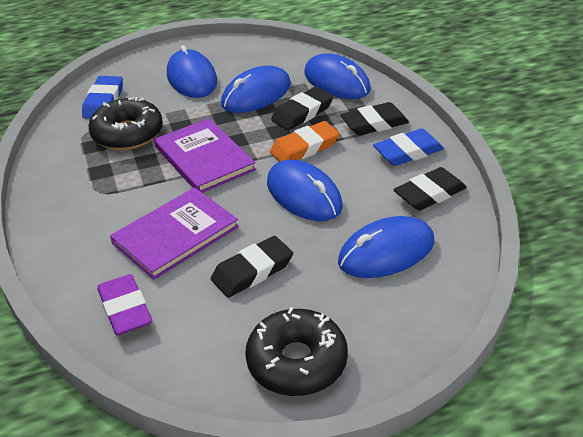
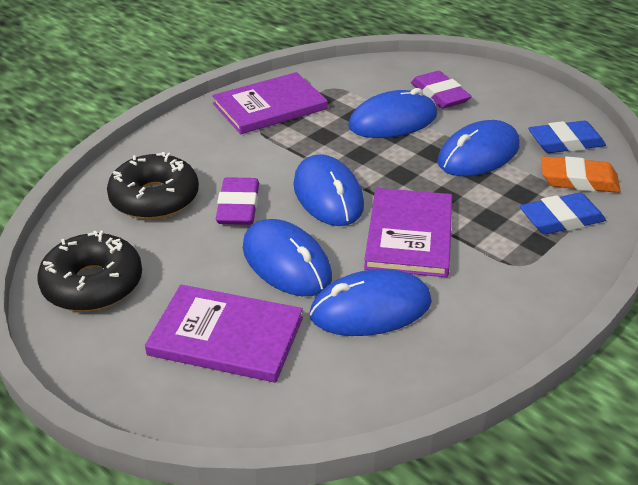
black eraser: 4 -> 0
purple book: 2 -> 3
purple eraser: 1 -> 2

